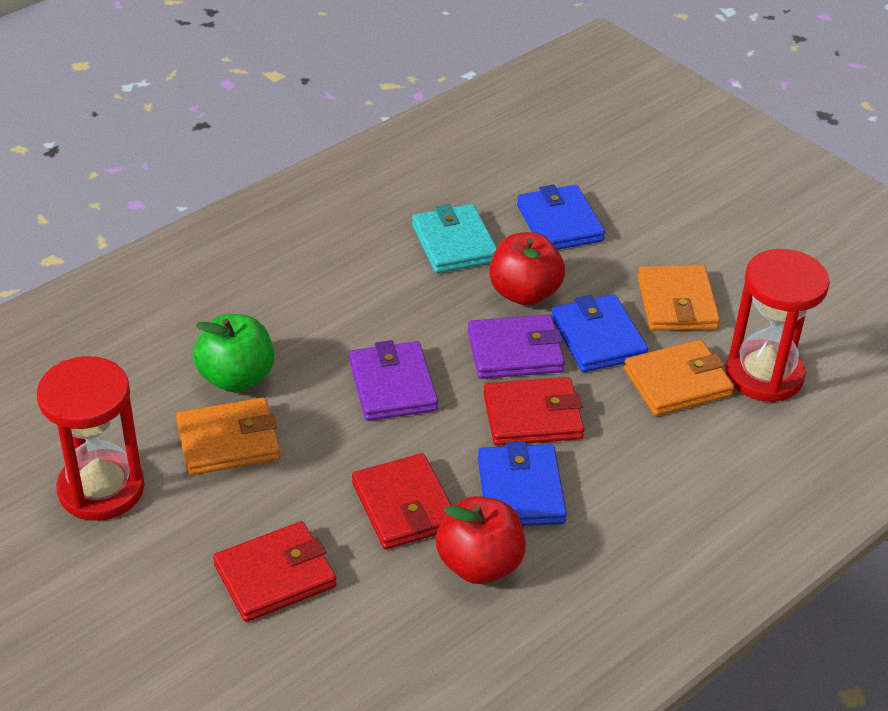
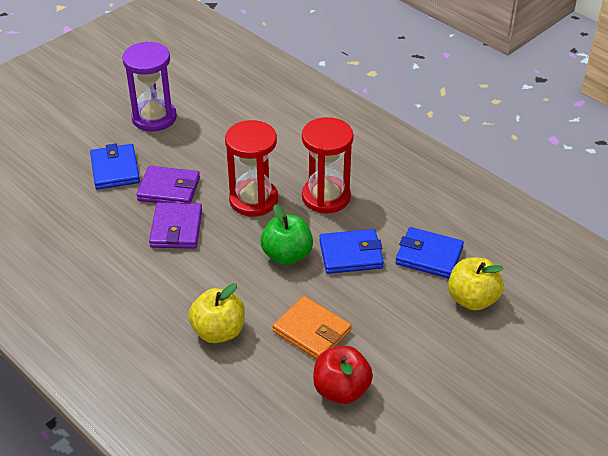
orange wallet: 3 -> 1
purple hourglass: 0 -> 1
red apple: 2 -> 1
red wallet: 3 -> 0
turquoise wallet: 1 -> 0
yellow apple: 0 -> 2

